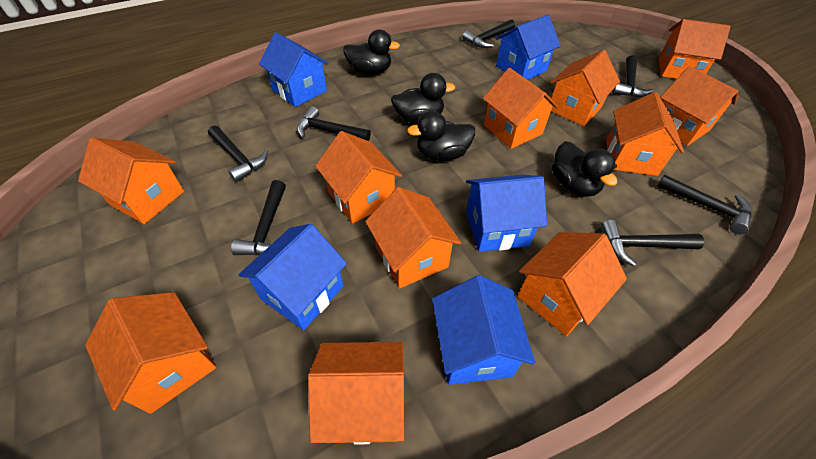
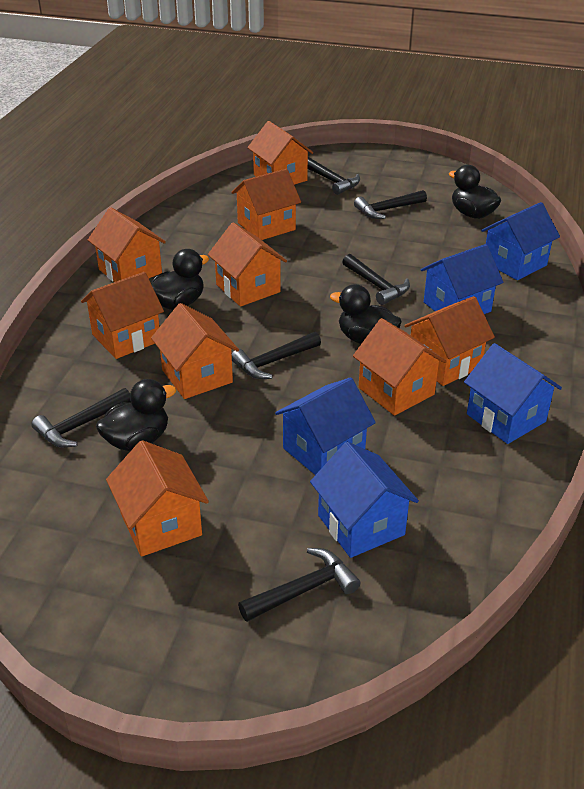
black hammer: 7 -> 6
orange house: 11 -> 9

